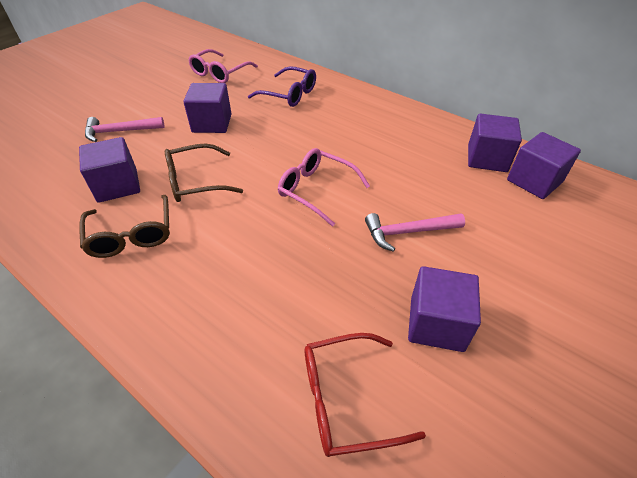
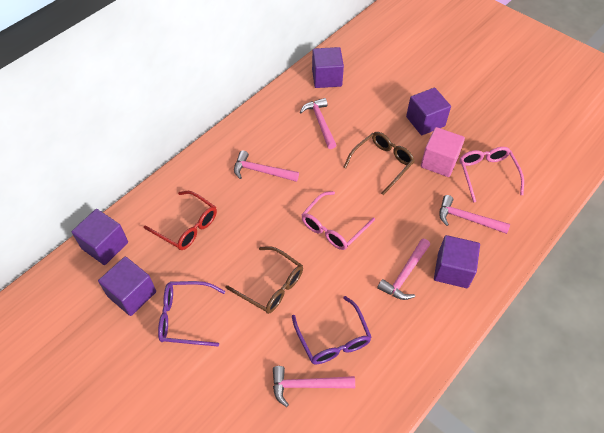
pink cube: 0 -> 1
pink hammer: 2 -> 5
purple glasses: 1 -> 2

